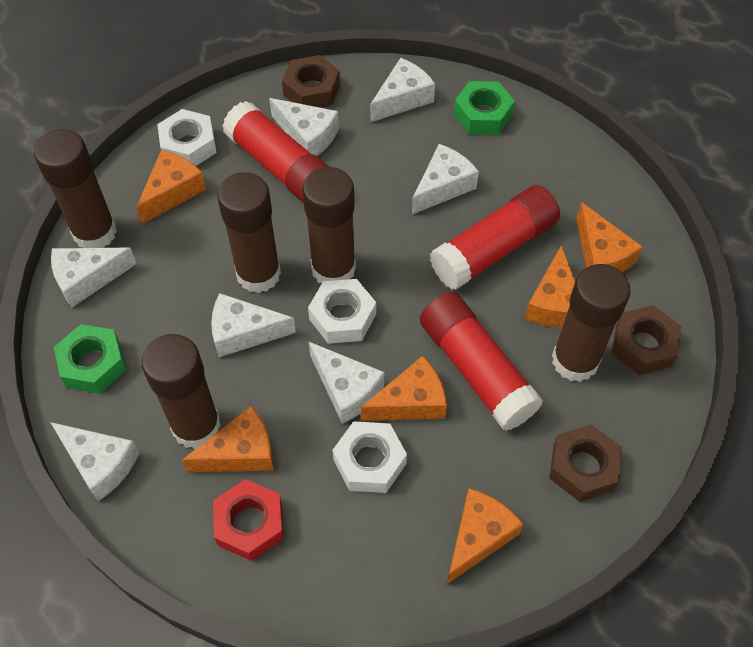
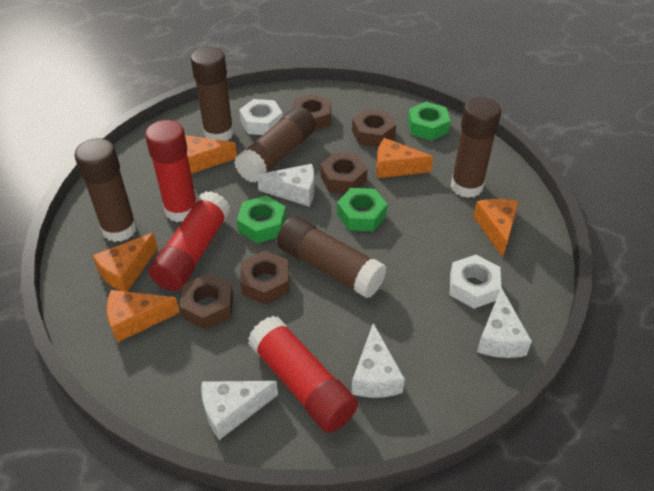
brown nut: 3 -> 5
green nut: 2 -> 3
orange cheese: 6 -> 5
red nut: 1 -> 0
white cheese: 7 -> 4
white nut: 3 -> 2

